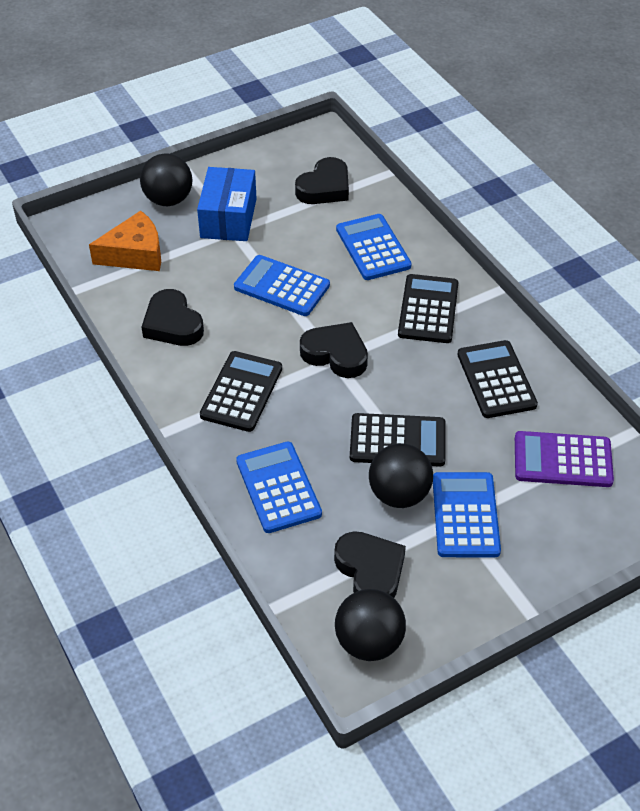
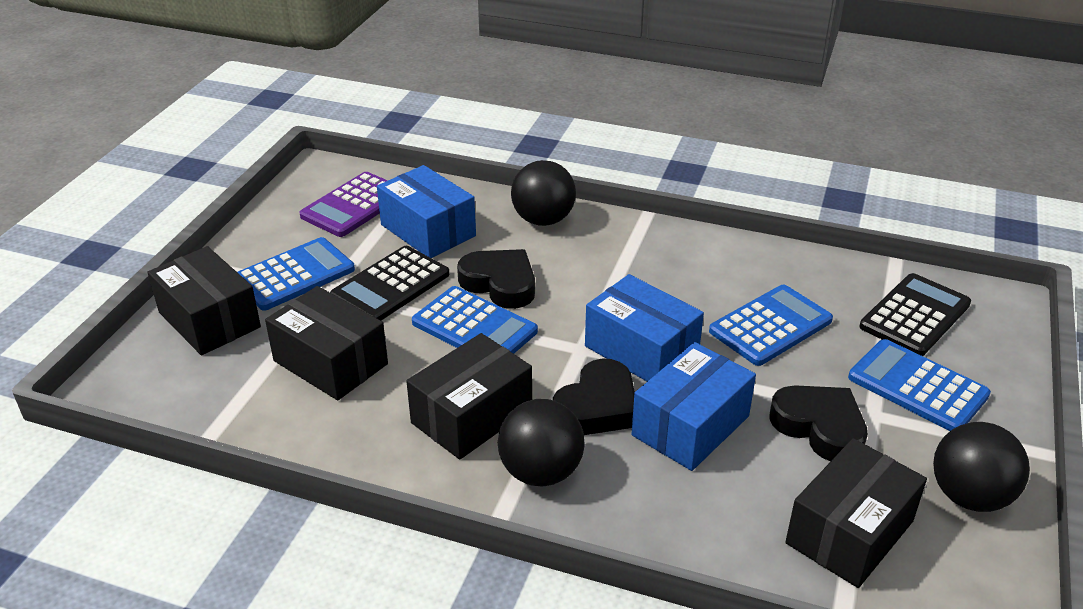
black box: 0 -> 4
black calculator: 4 -> 2
black heart: 4 -> 3
blue box: 1 -> 3
orange cheese: 1 -> 0

